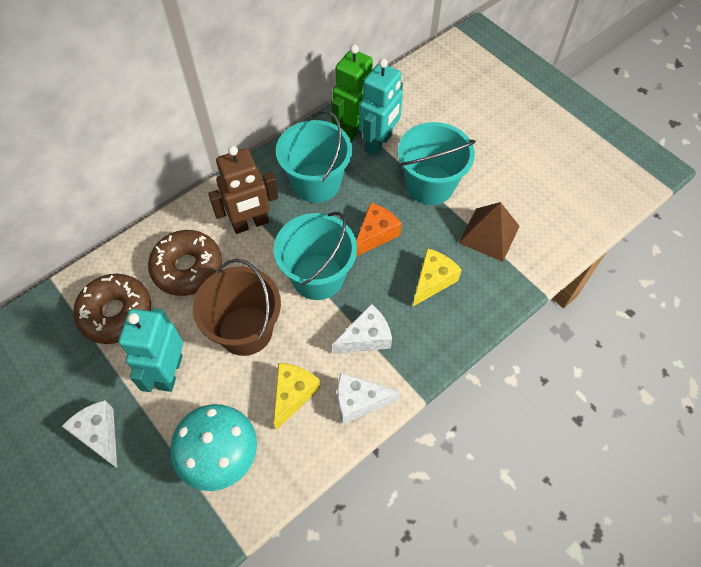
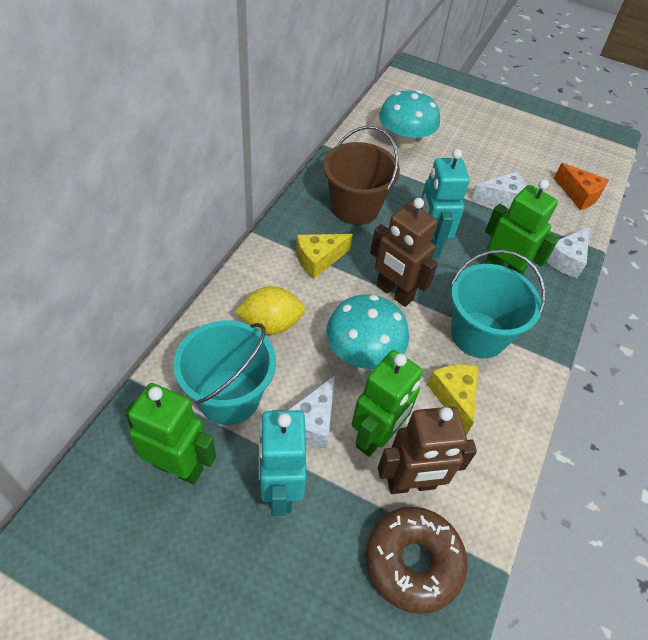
brown donut: 2 -> 1
brown pyramid: 1 -> 0
brown robot: 1 -> 2
green robot: 1 -> 3
turquoise bucket: 3 -> 2
turquoise mushroom: 1 -> 2
yellow lemon: 0 -> 1

